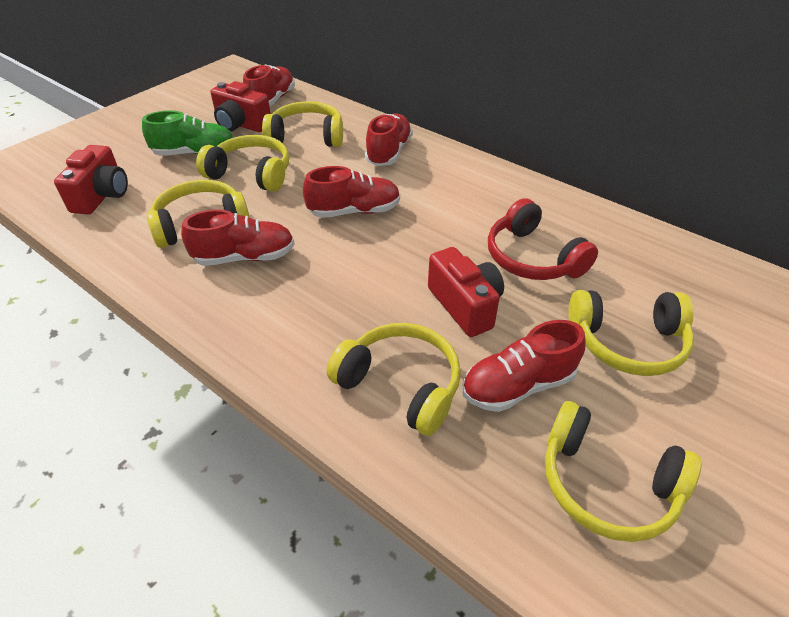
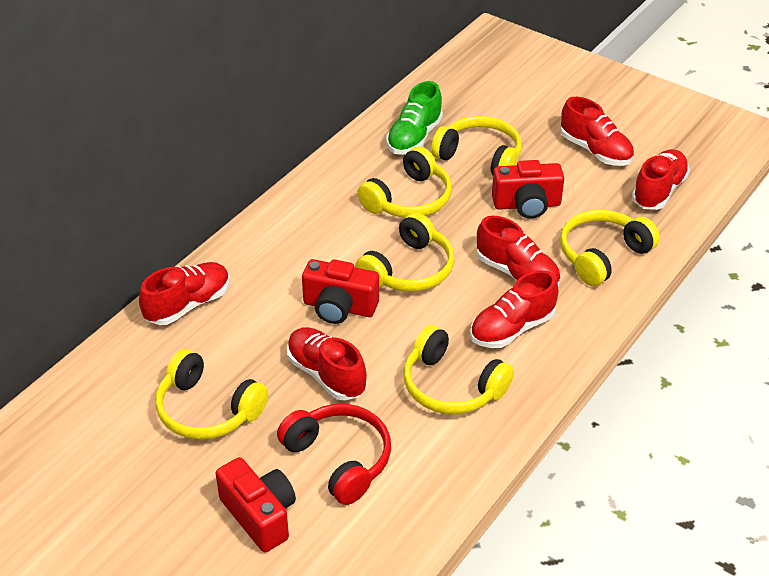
red shoe: 5 -> 6

